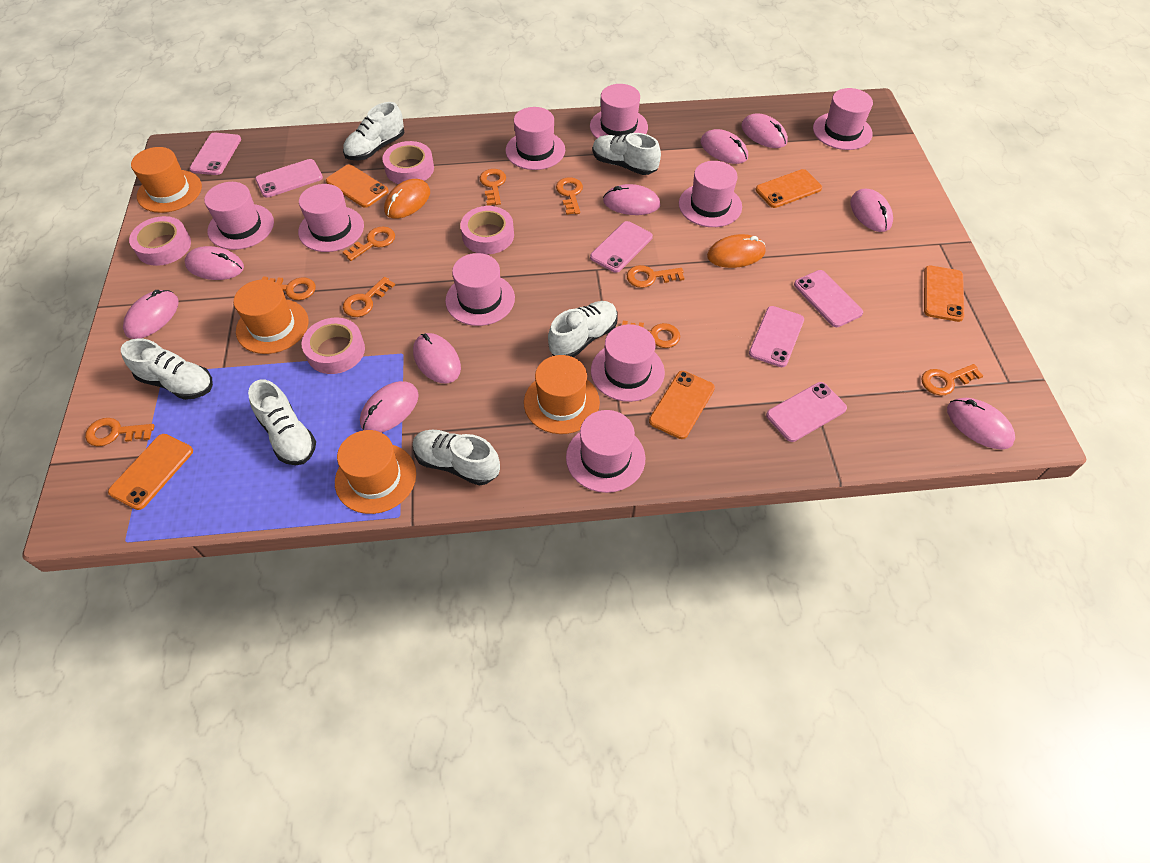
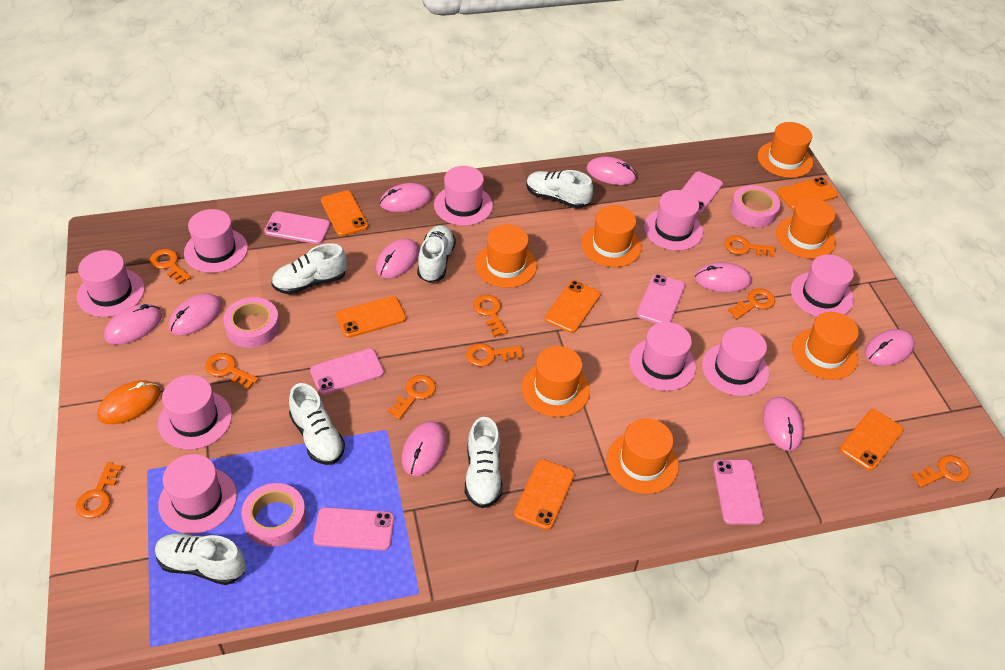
orange hat: 4 -> 7
orange mouse: 2 -> 1
orange phone: 5 -> 6
pink tape: 4 -> 3

